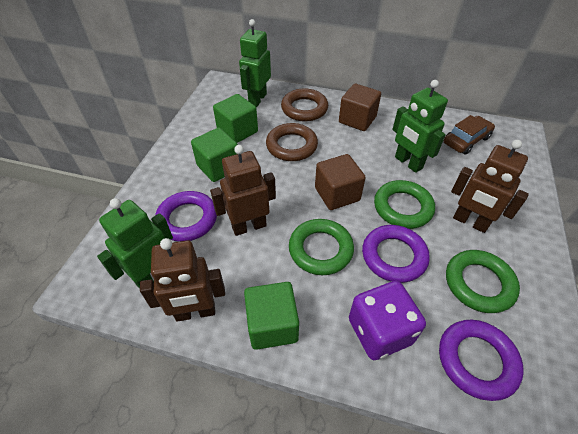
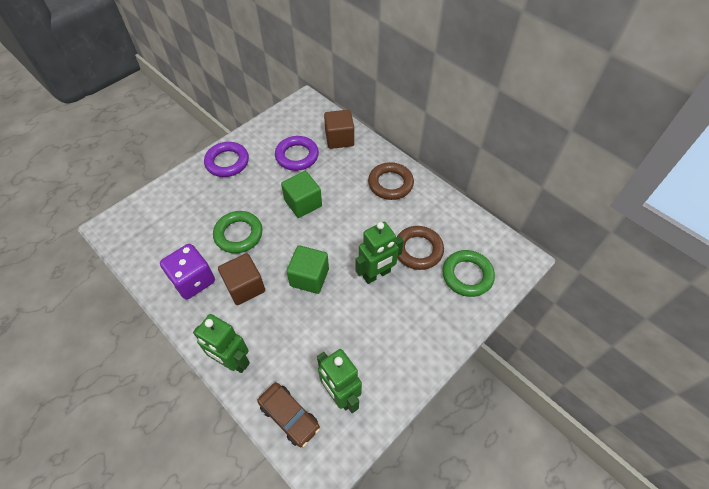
brown robot: 3 -> 0
green cube: 3 -> 2
green ring: 3 -> 2
purple ring: 3 -> 2

